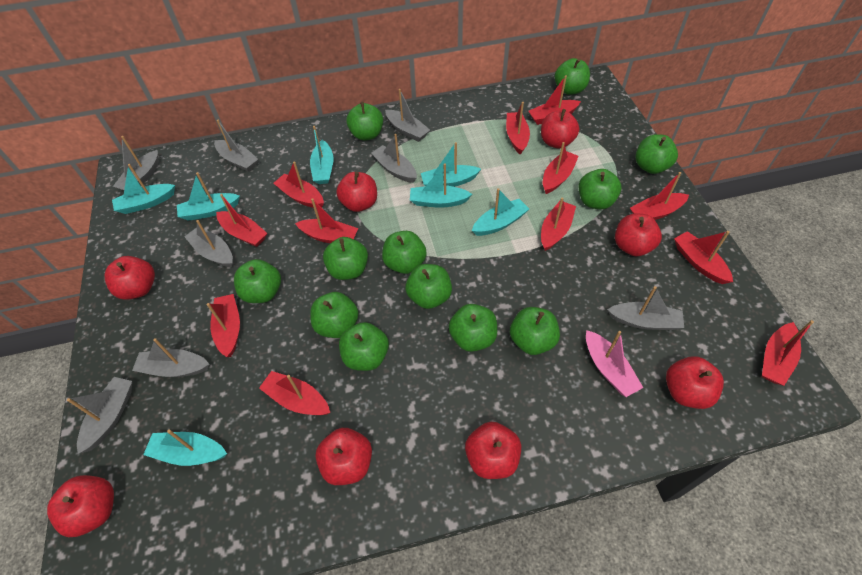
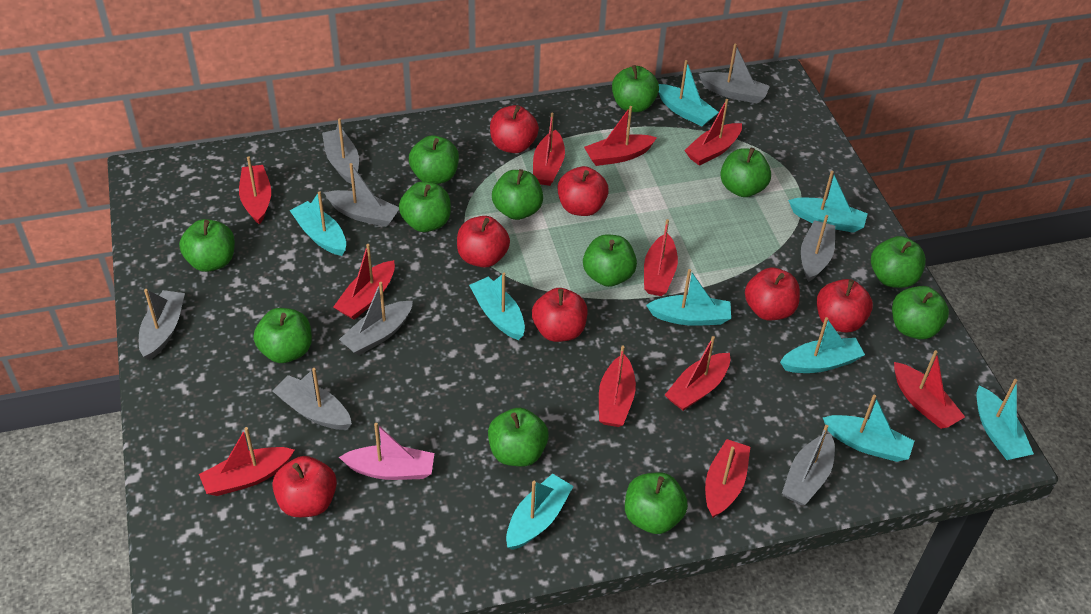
red apple: 8 -> 7
red boat: 12 -> 11
turquoise boat: 7 -> 9

